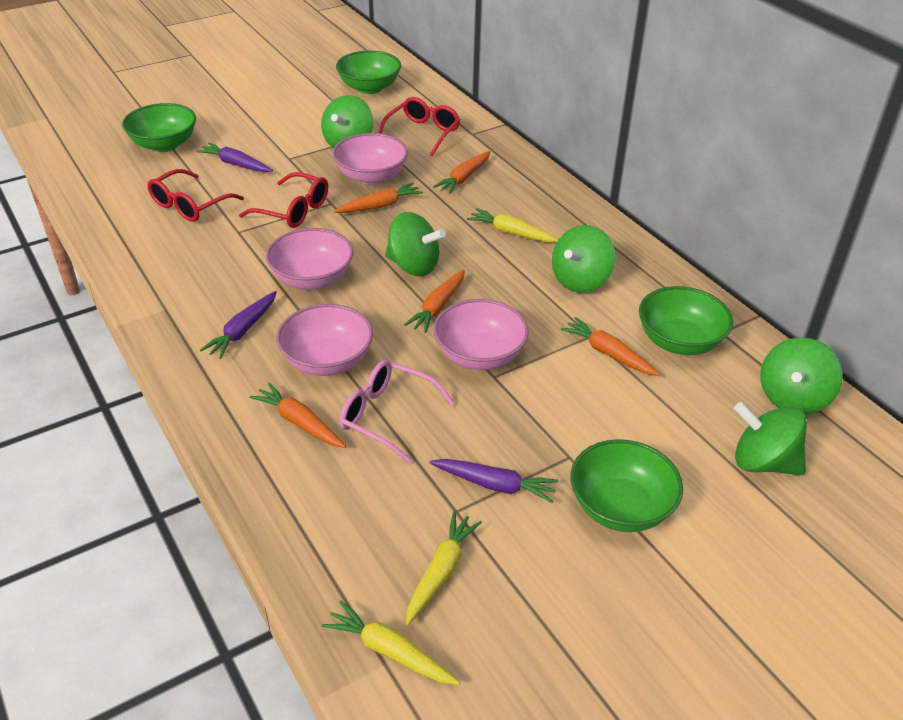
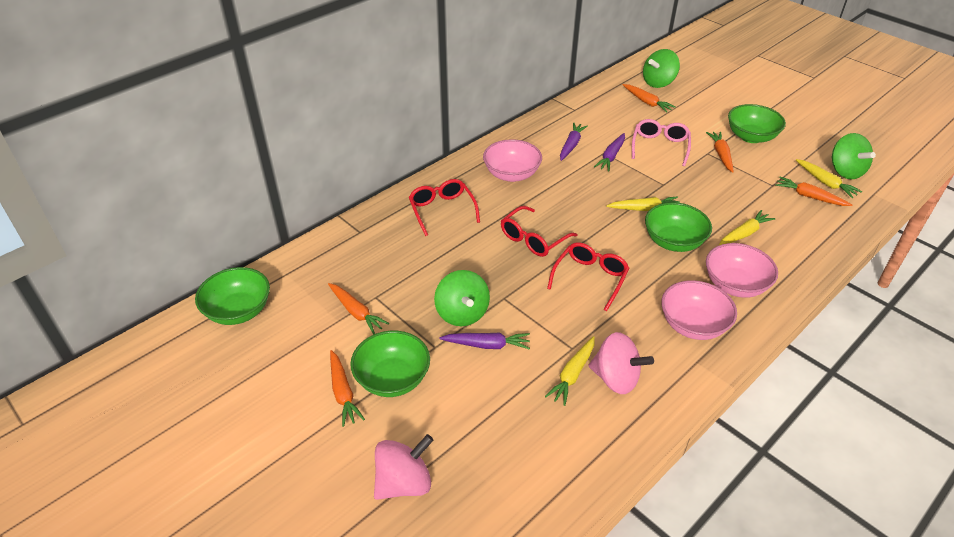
green spinning top: 5 -> 3
pink bowl: 4 -> 3
pink spinning top: 0 -> 2
yellow carrot: 3 -> 4

